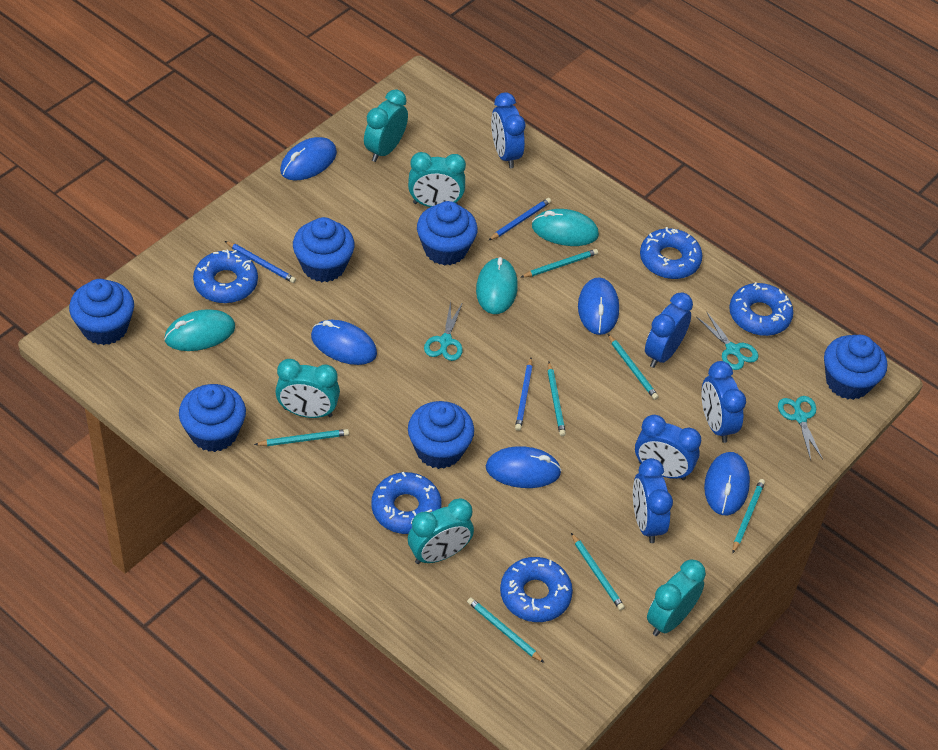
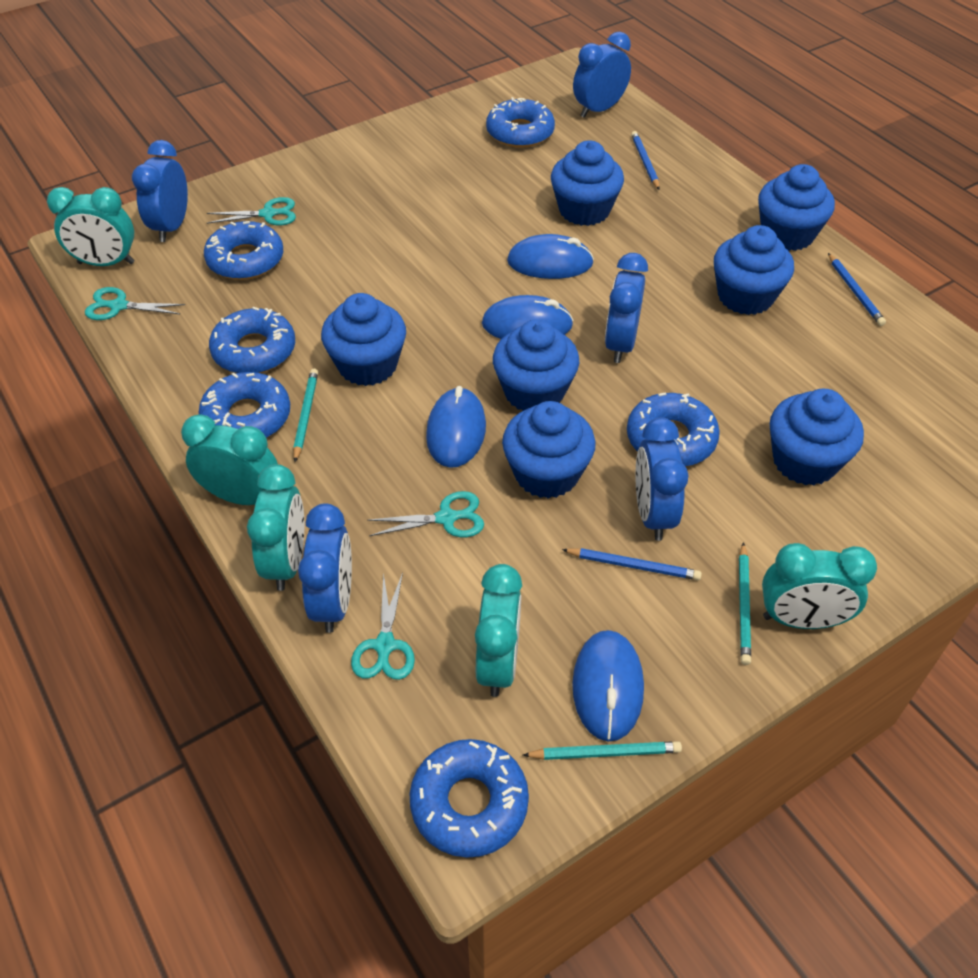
blue cupcake: 6 -> 7
blue donut: 5 -> 6
blue mouse: 5 -> 4
turquoise mouse: 3 -> 0
turquoise pencil: 7 -> 3
turquoise scissors: 3 -> 4

